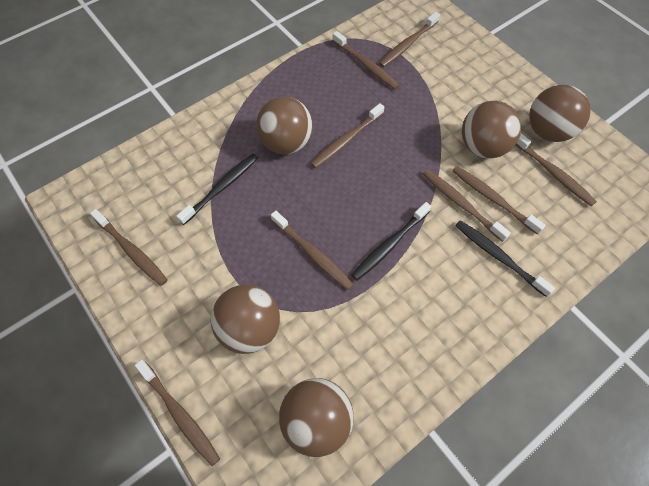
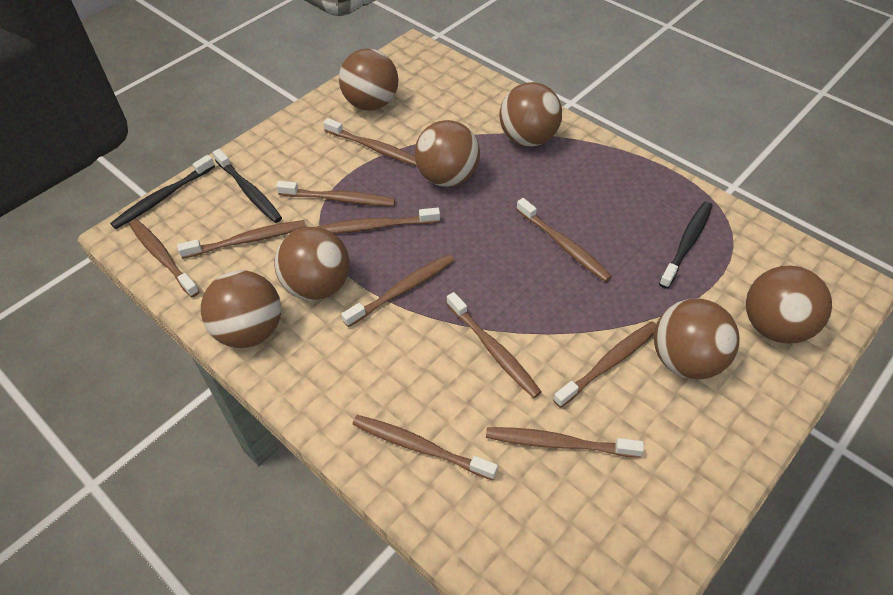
brown ball: 5 -> 7
brown toothbrush: 9 -> 11

